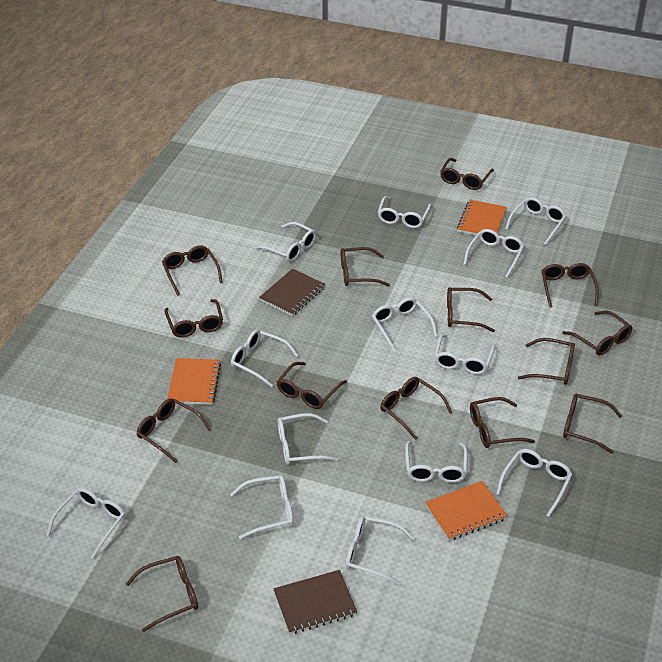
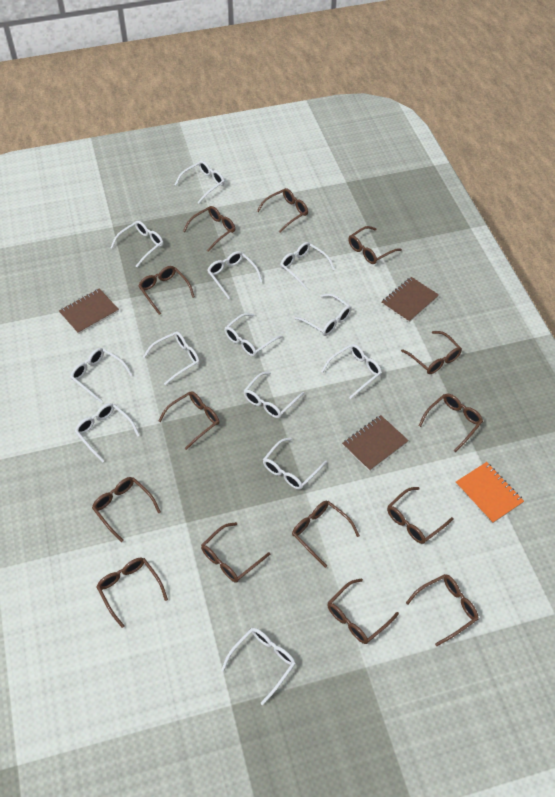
brown notebook: 2 -> 3
orange notebook: 3 -> 1

